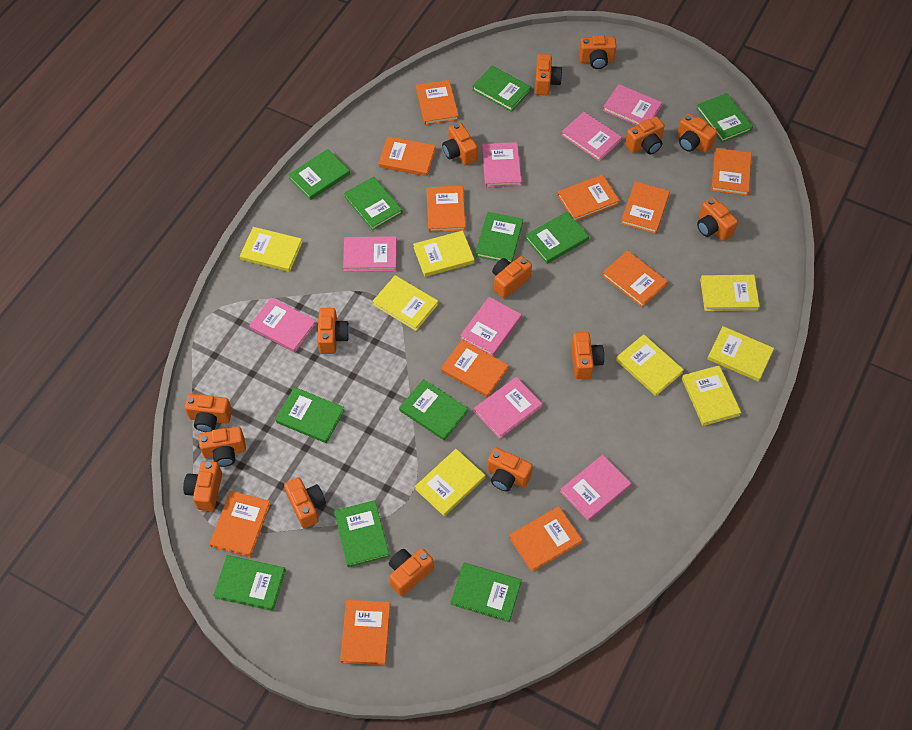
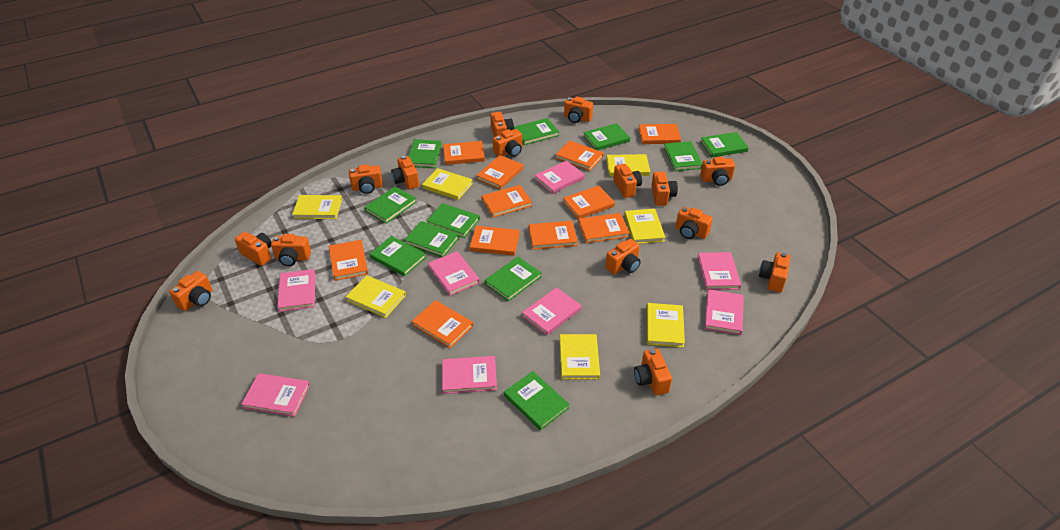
yellow book: 8 -> 7

